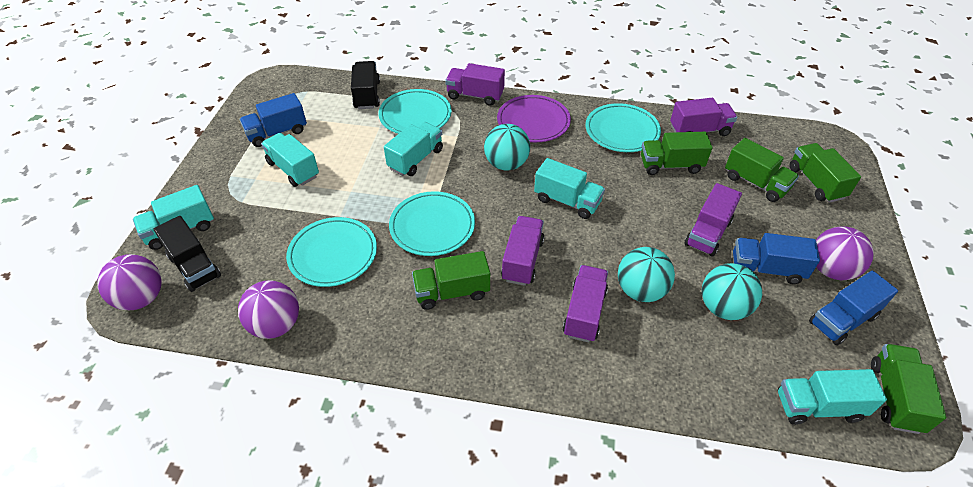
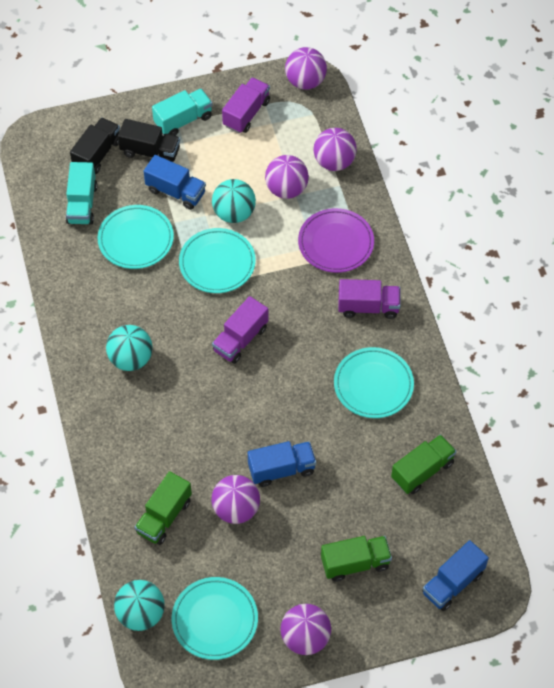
green truck: 5 -> 3
purple ball: 3 -> 5
purple truck: 5 -> 3
turquoise truck: 5 -> 2

